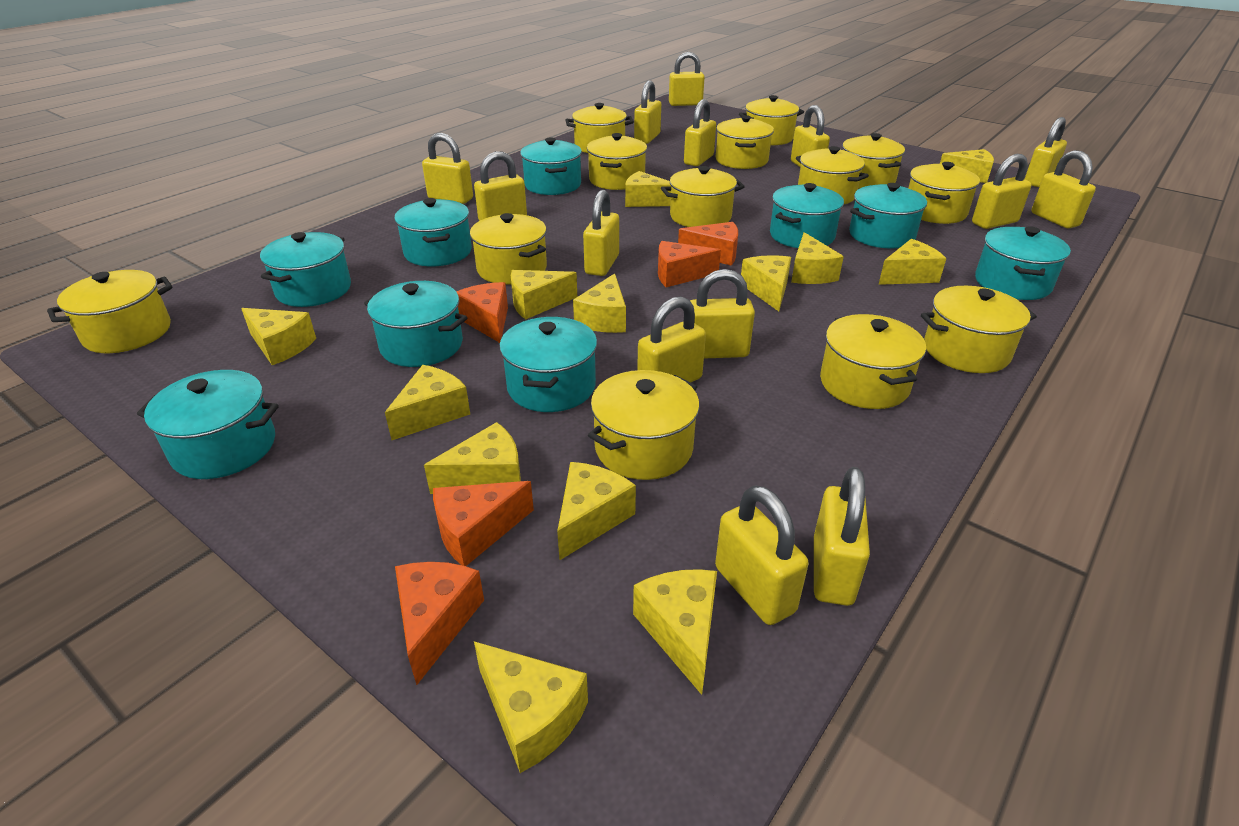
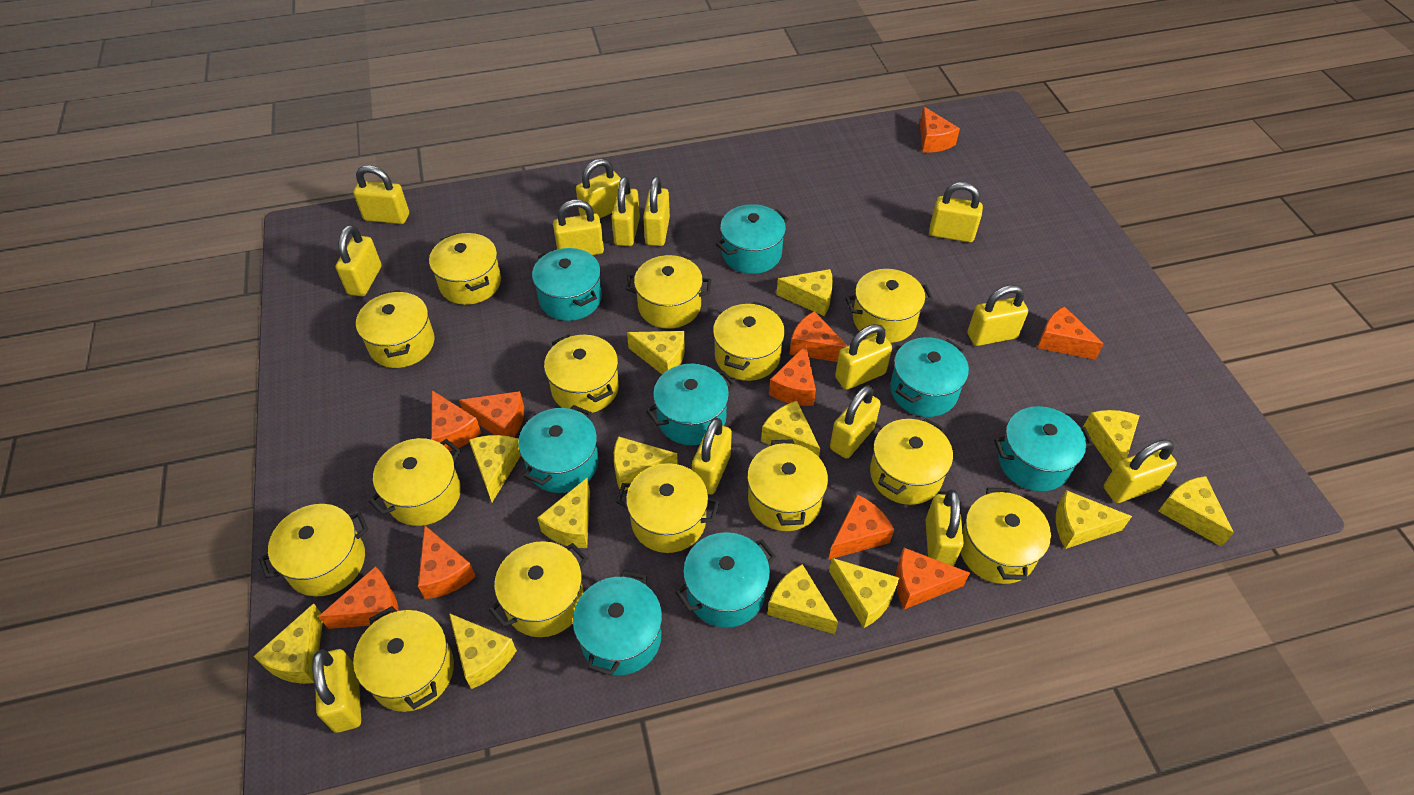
orange cheese: 5 -> 10
turquoise pot: 9 -> 8
yellow pot: 13 -> 14

